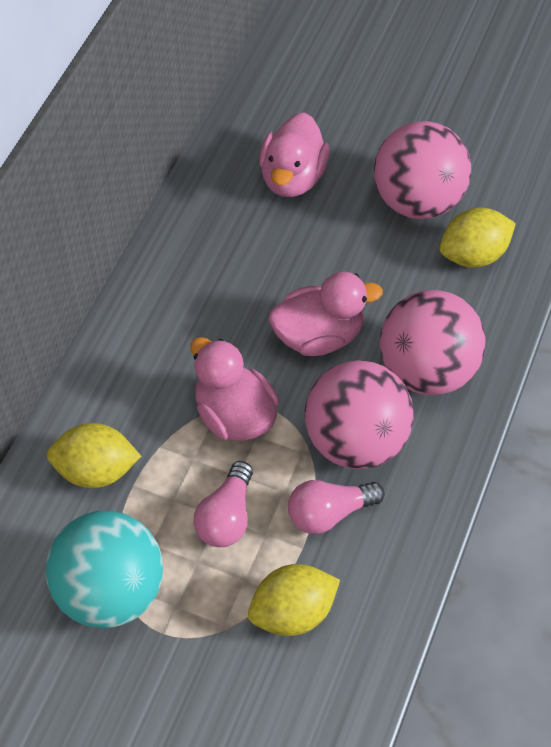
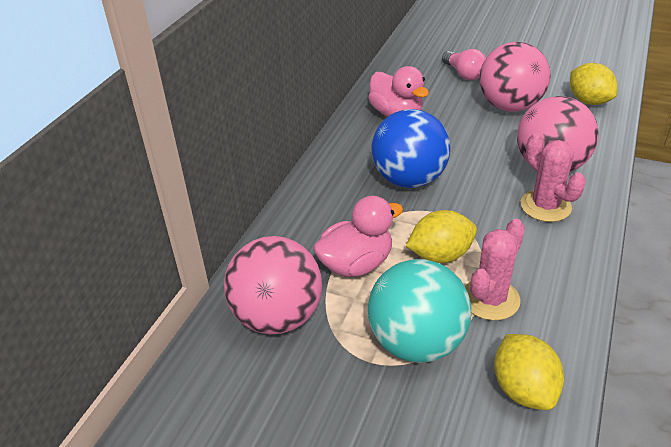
blue ball: 0 -> 1
pink cactus: 0 -> 2
pink duck: 3 -> 2
pink light bulb: 2 -> 1

